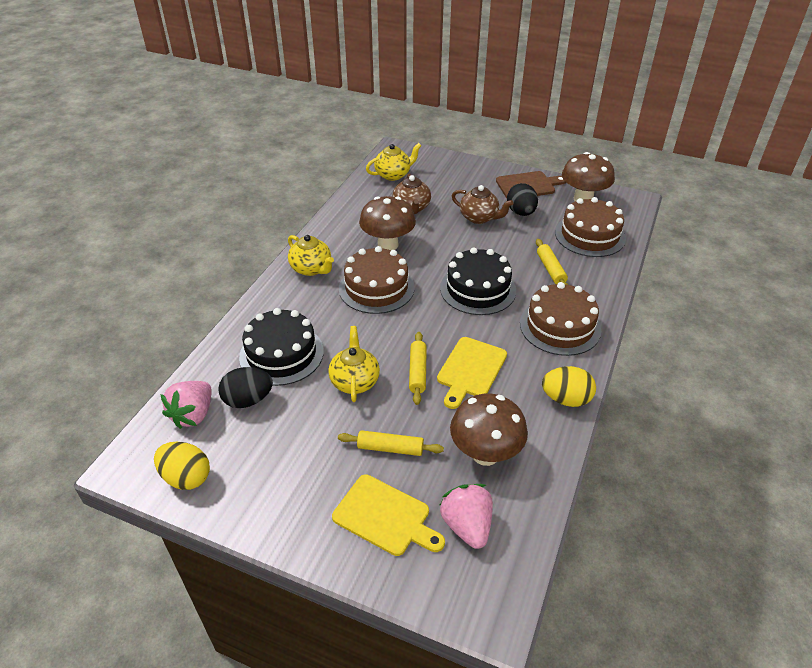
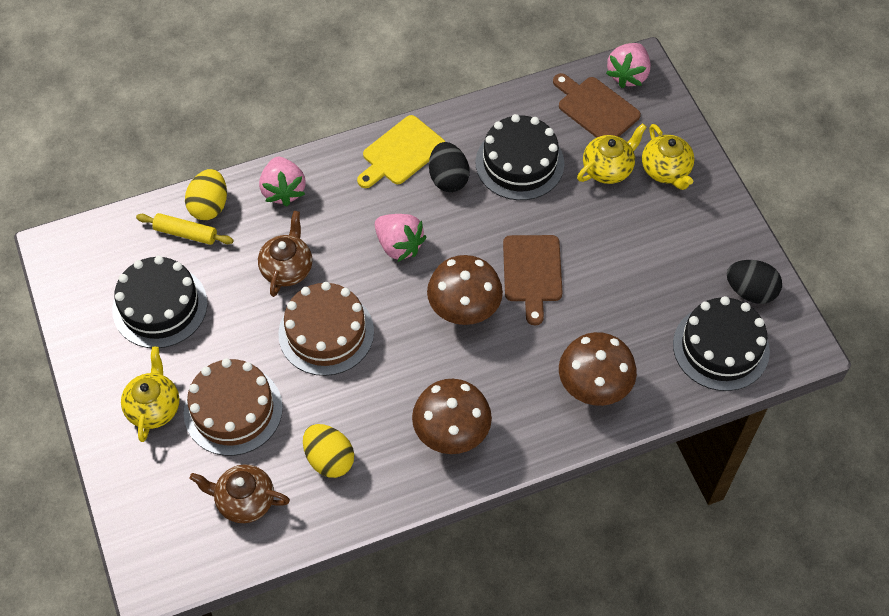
black cake: 2 -> 3
brown cake: 3 -> 2
brown cutting board: 1 -> 2
pink strawberry: 2 -> 3
yellow cutting board: 2 -> 1
yellow rolling pin: 3 -> 1

